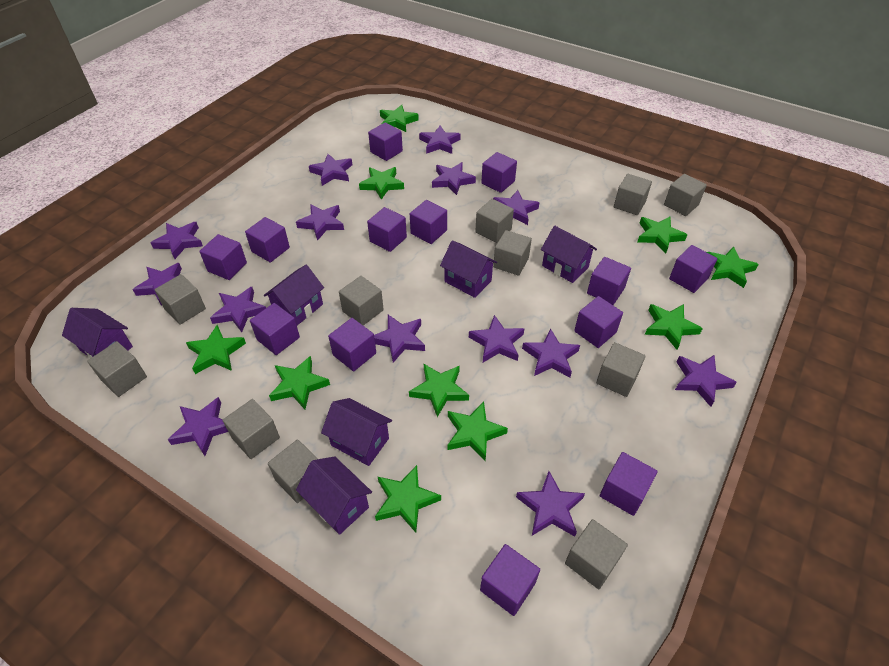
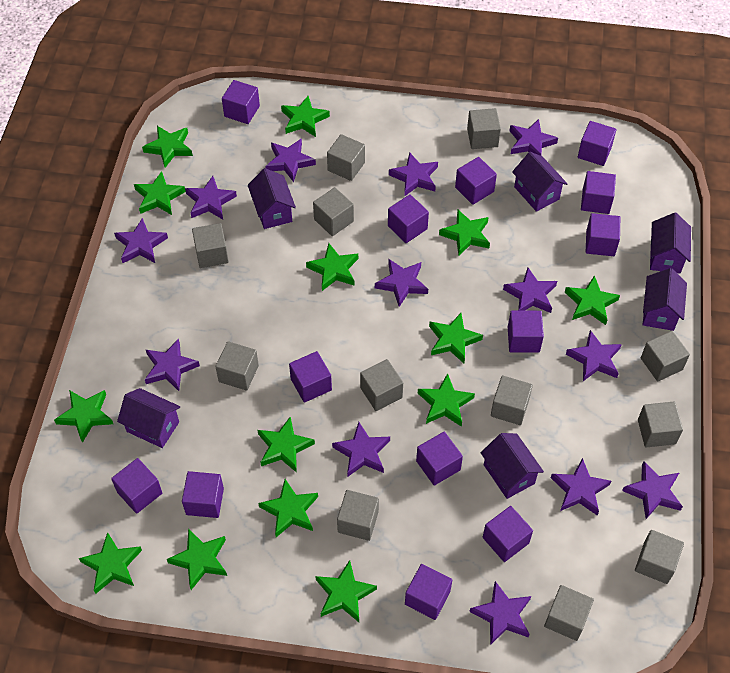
green star: 10 -> 14
grey cube: 11 -> 12
purple star: 14 -> 13

